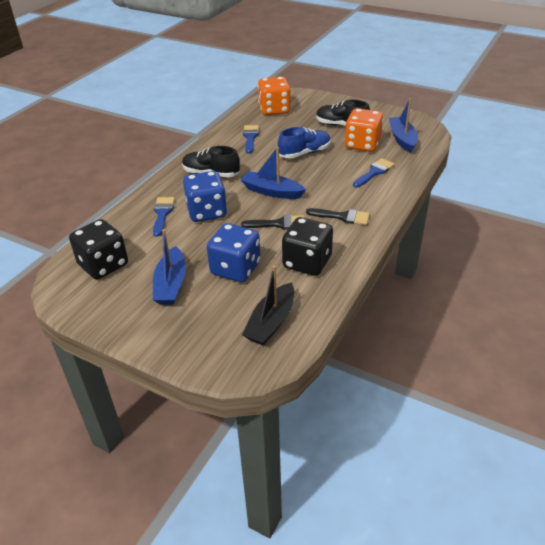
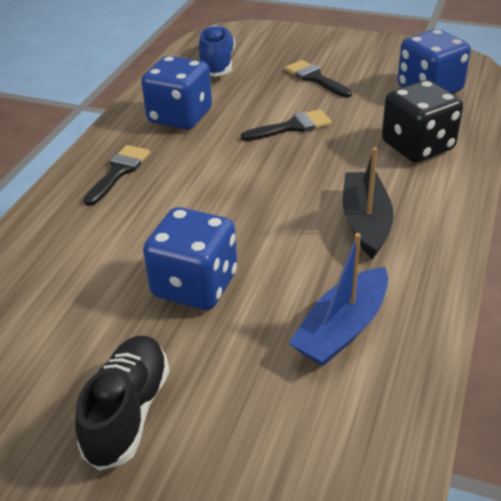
black brush: 2 -> 3
black dice: 2 -> 1
black shoe: 2 -> 1
blue boat: 3 -> 1
blue brush: 3 -> 0
blue dice: 2 -> 3
orange dice: 2 -> 0

